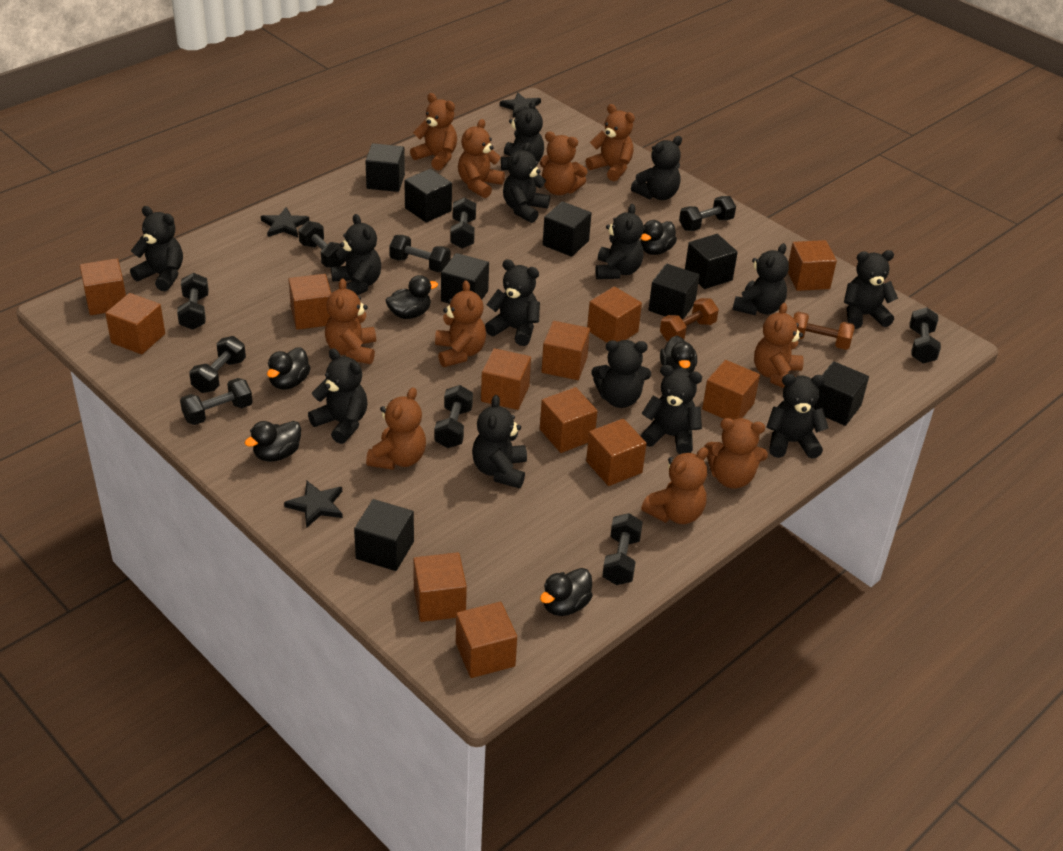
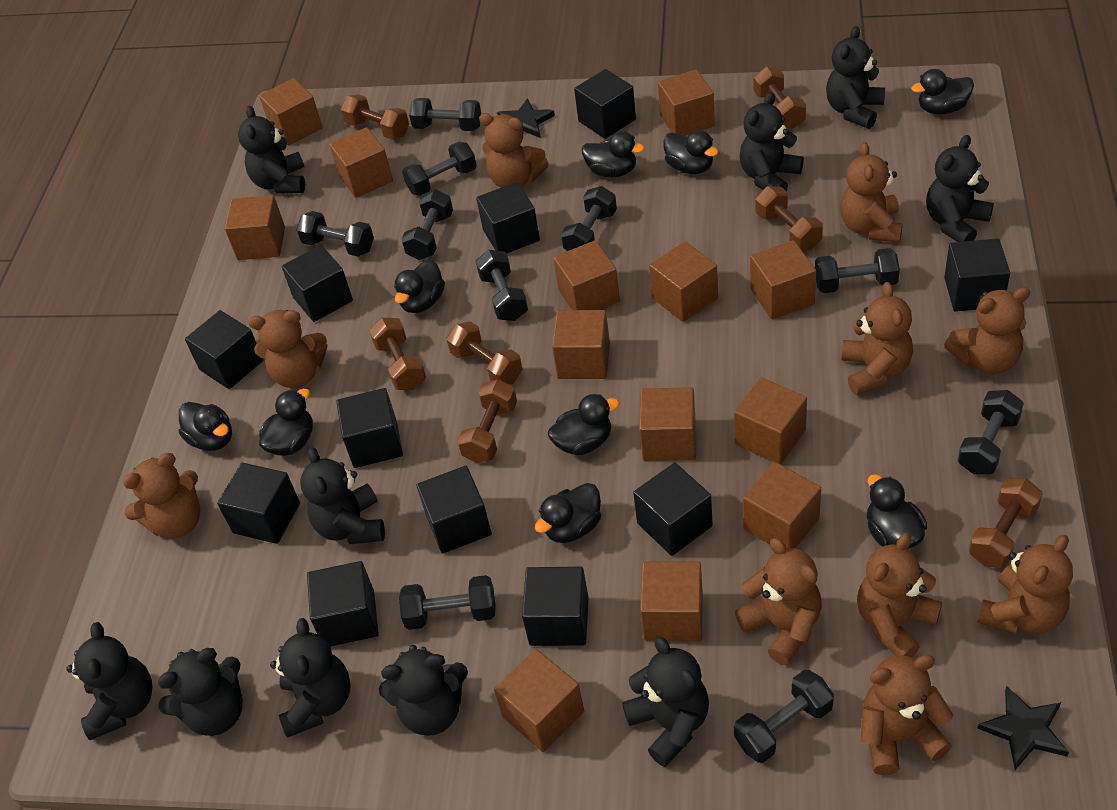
black cube: 8 -> 11
black duck: 6 -> 9
black star: 3 -> 2
black teddy bear: 14 -> 10
brown cube: 12 -> 13
brown dumbbell: 2 -> 7

